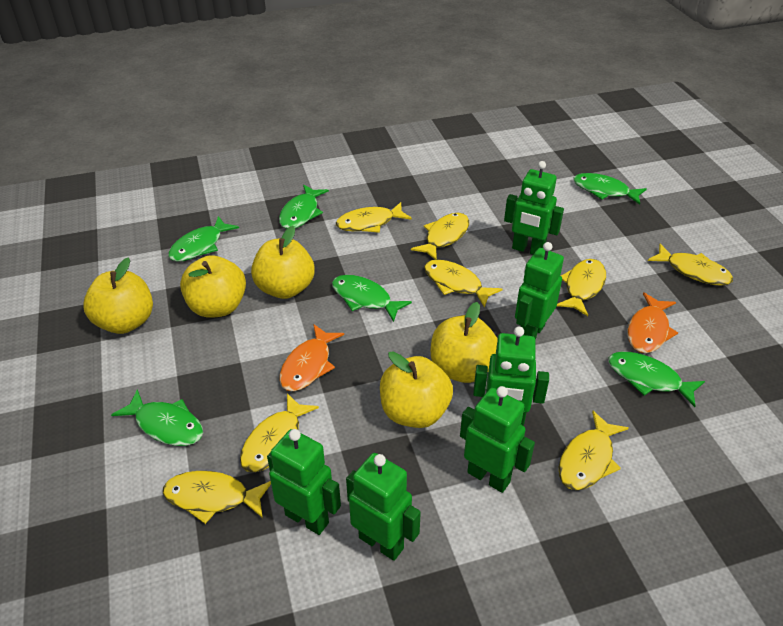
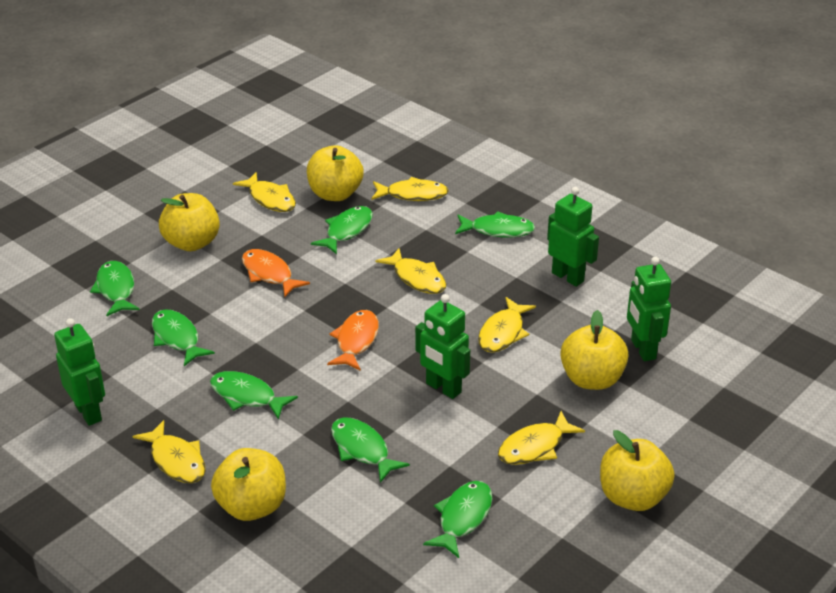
green fish: 6 -> 7
green robot: 6 -> 4
yellow fish: 8 -> 6

